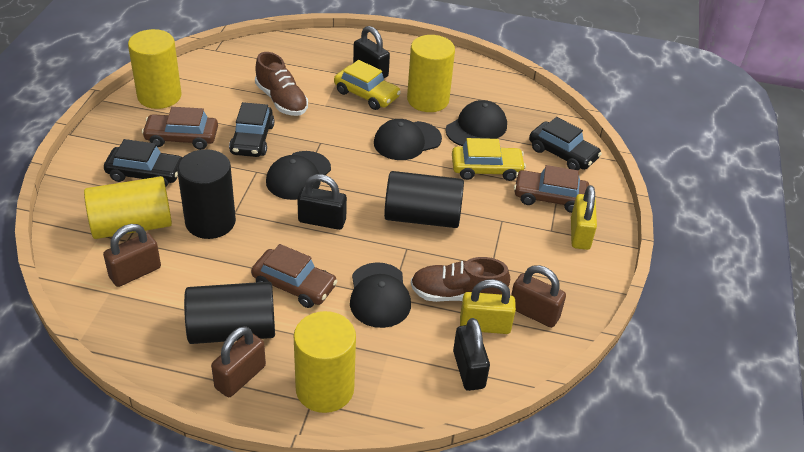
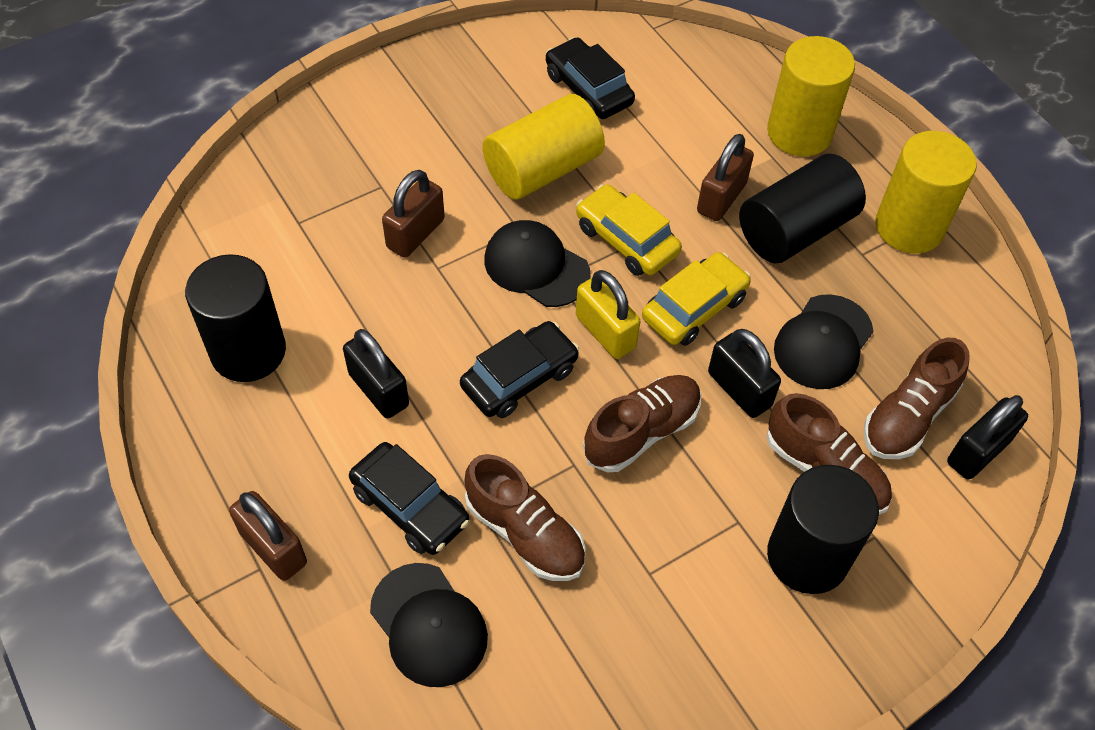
black cap: 4 -> 3
brown car: 3 -> 0
brown shoe: 2 -> 4
yellow cylinder: 4 -> 3
yellow padlock: 2 -> 1

